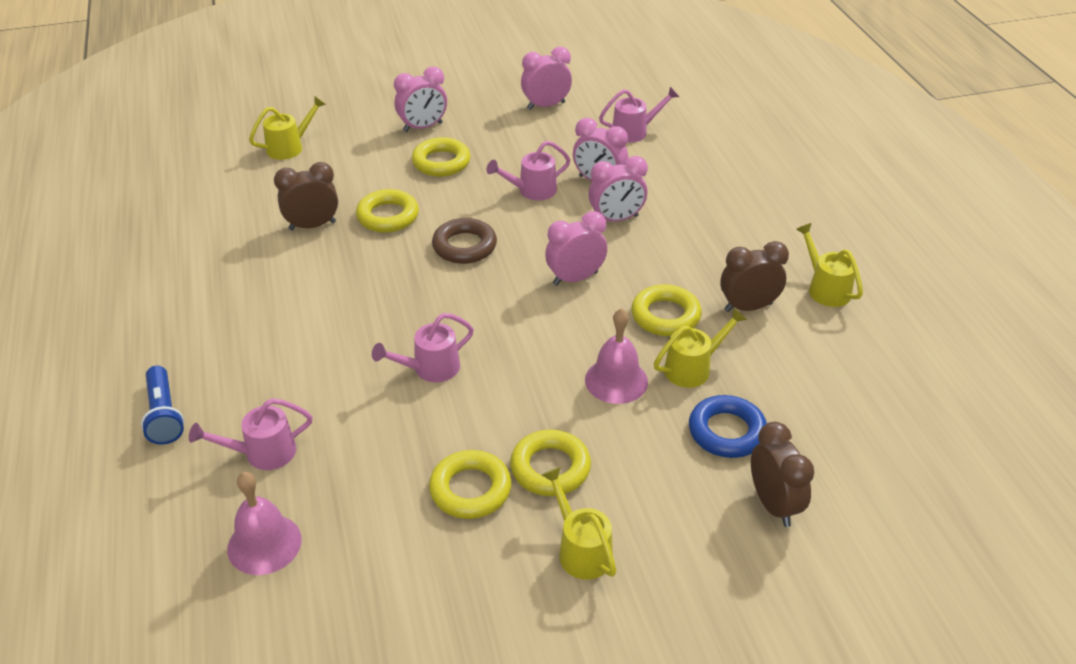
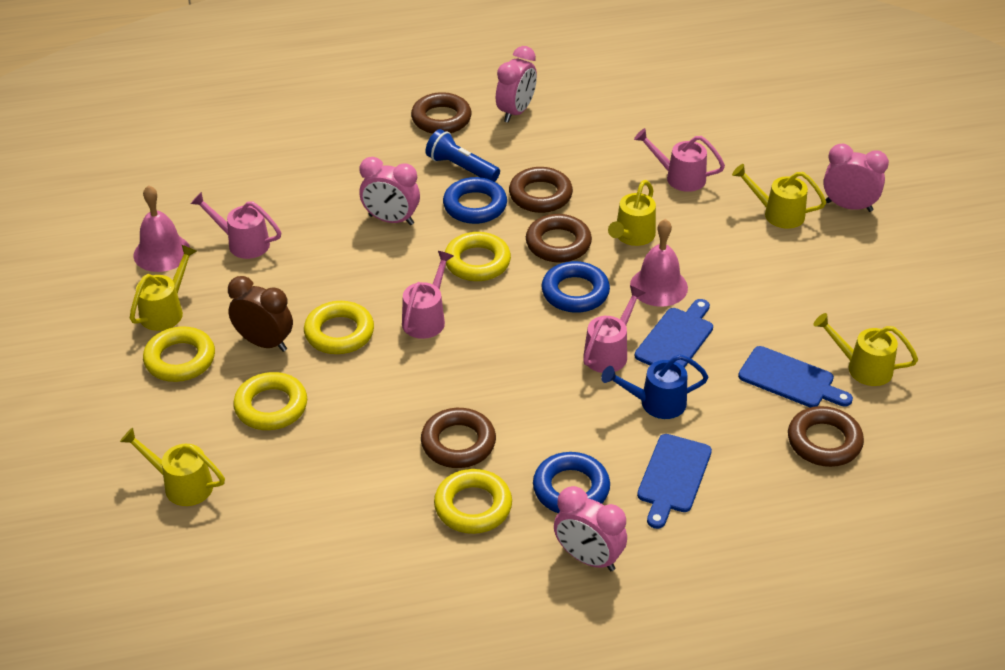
blue cutting board: 0 -> 3
blue ring: 1 -> 3
blue watering can: 0 -> 1
brown clock: 3 -> 1
brown ring: 1 -> 5
pink clock: 5 -> 4
yellow watering can: 4 -> 5

